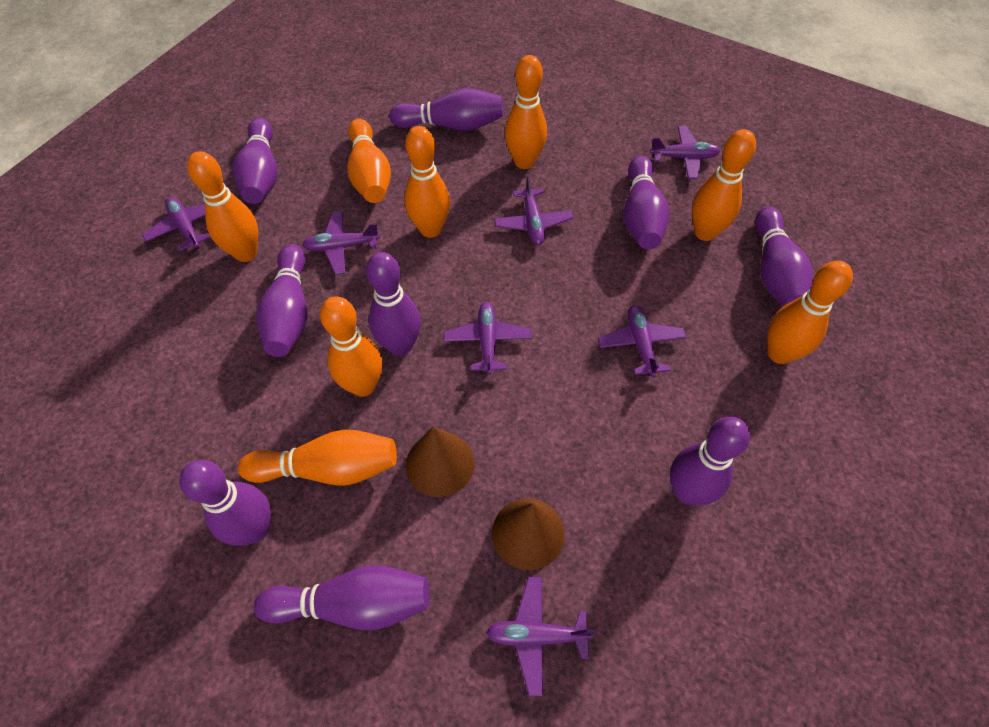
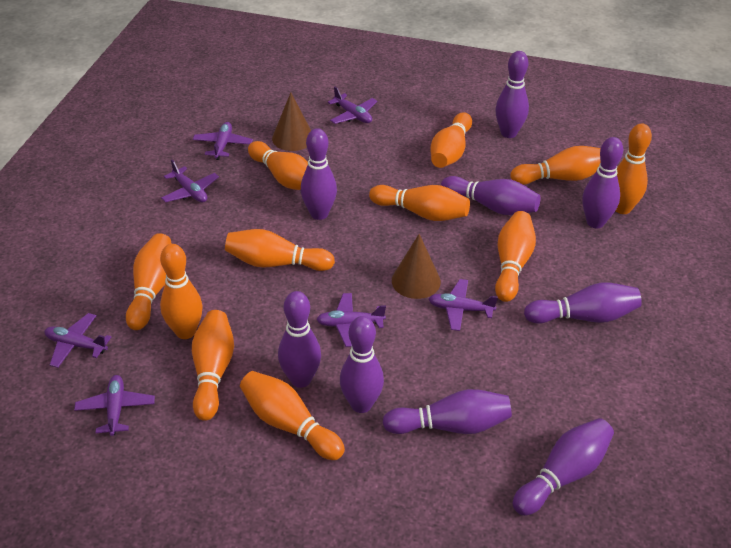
orange bowling pin: 8 -> 11

